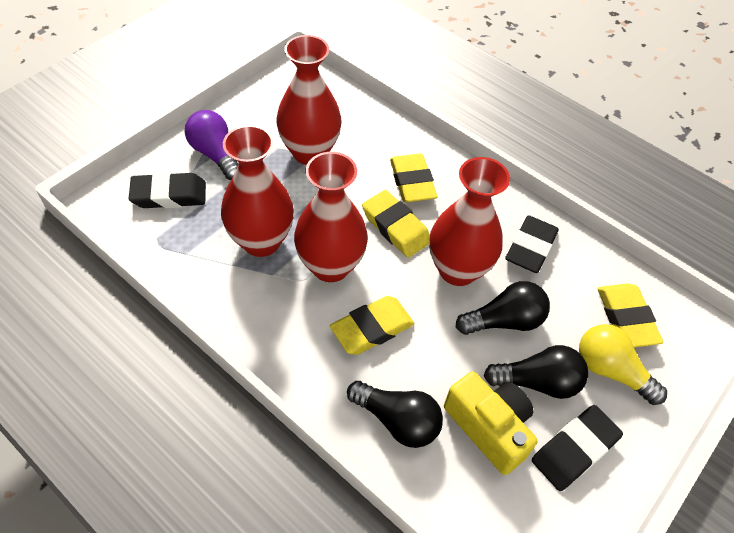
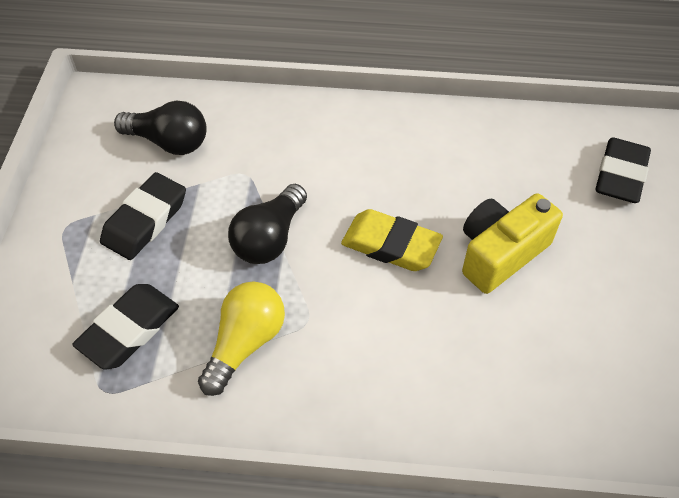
black light bulb: 3 -> 2
purple light bulb: 1 -> 0
red vase: 4 -> 0
yellow eraser: 4 -> 1

